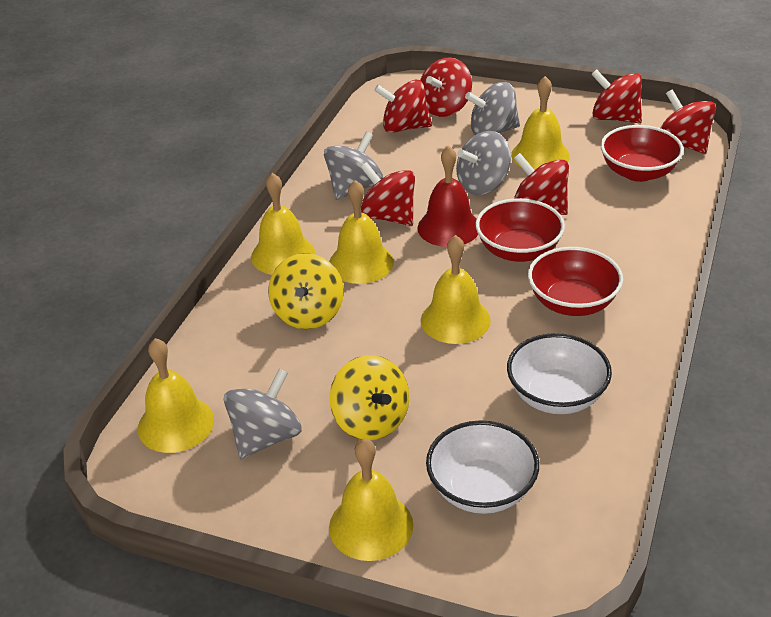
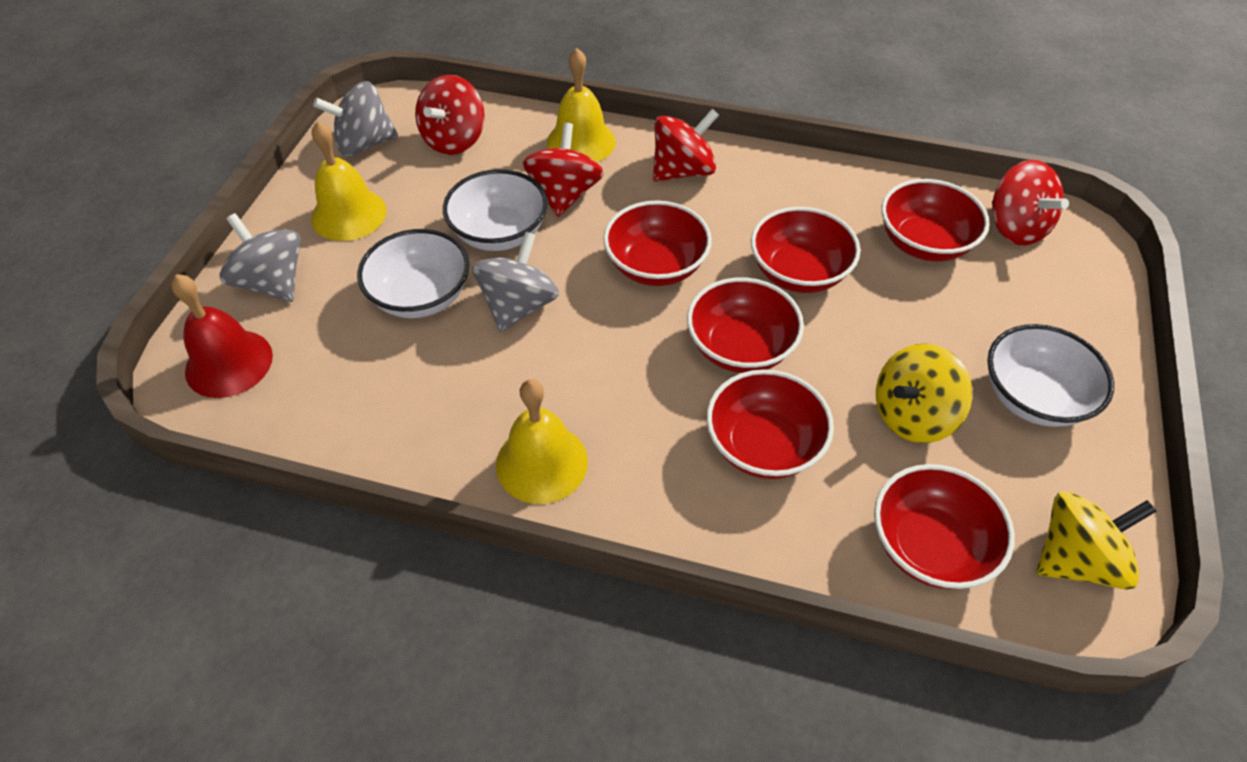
grey spinning top: 4 -> 3
red bowl: 3 -> 6
red spinning top: 6 -> 4
white bowl: 2 -> 3
yellow bell: 6 -> 3

